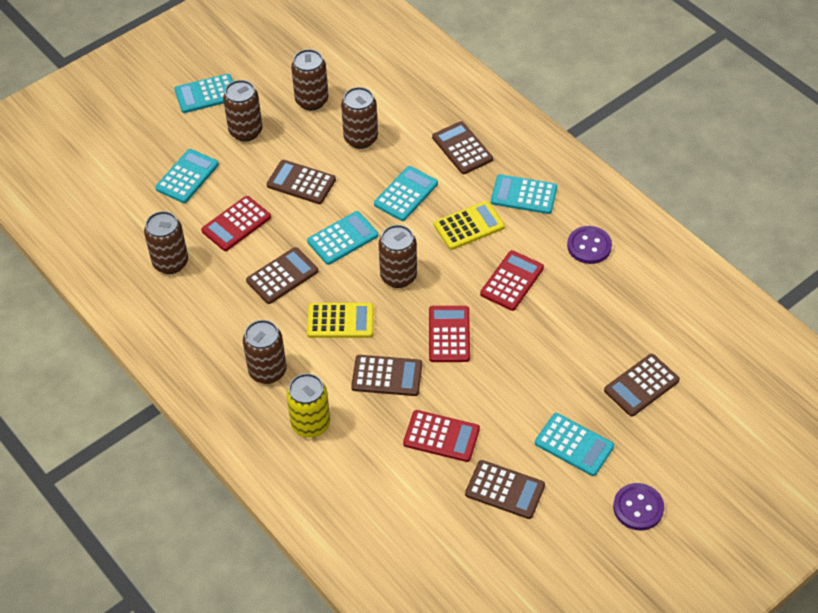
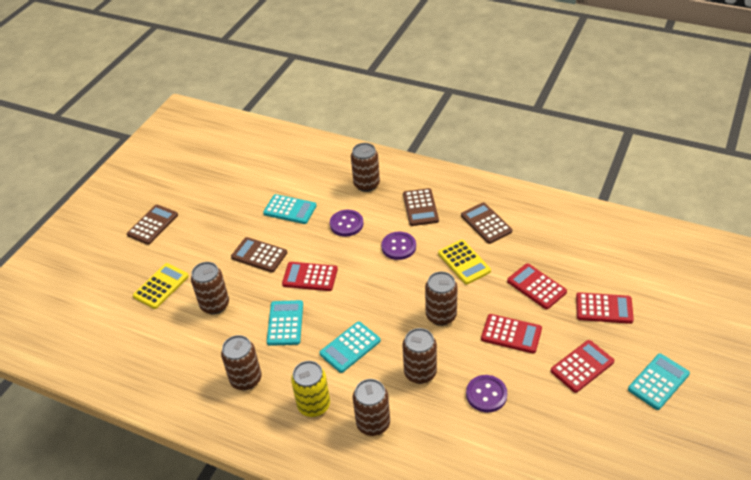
brown calculator: 6 -> 4
purple button: 2 -> 3
red calculator: 4 -> 5
turquoise calculator: 6 -> 4

